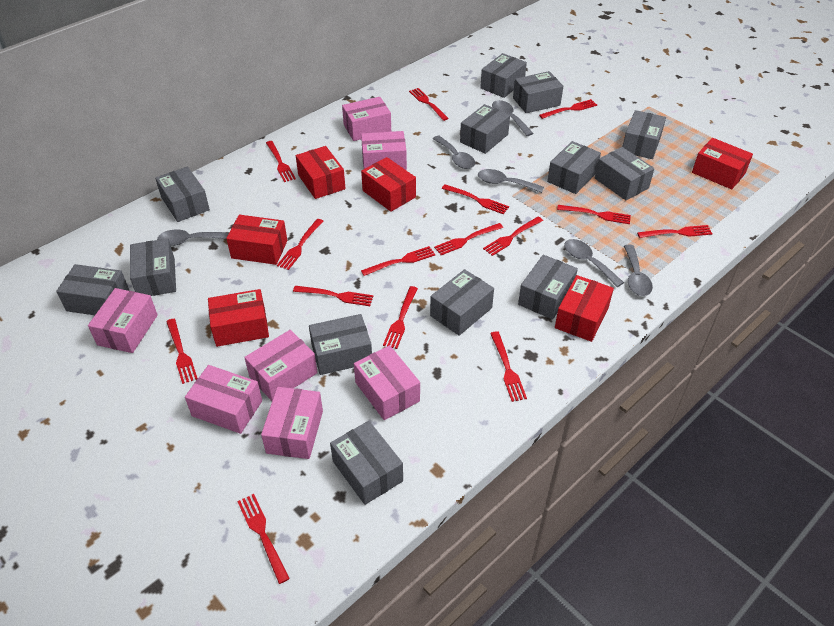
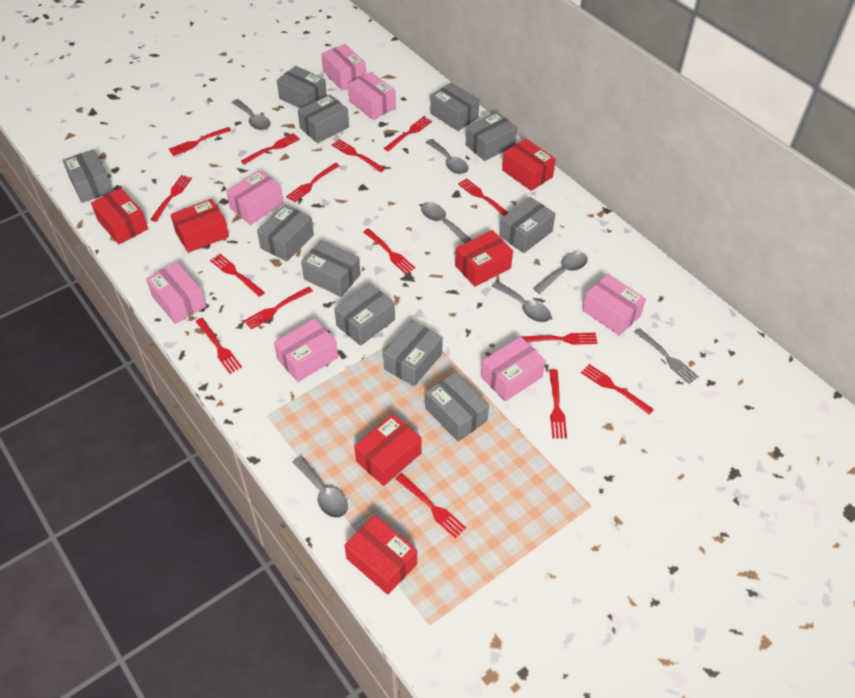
grey box: 13 -> 11
grey fork: 0 -> 1

